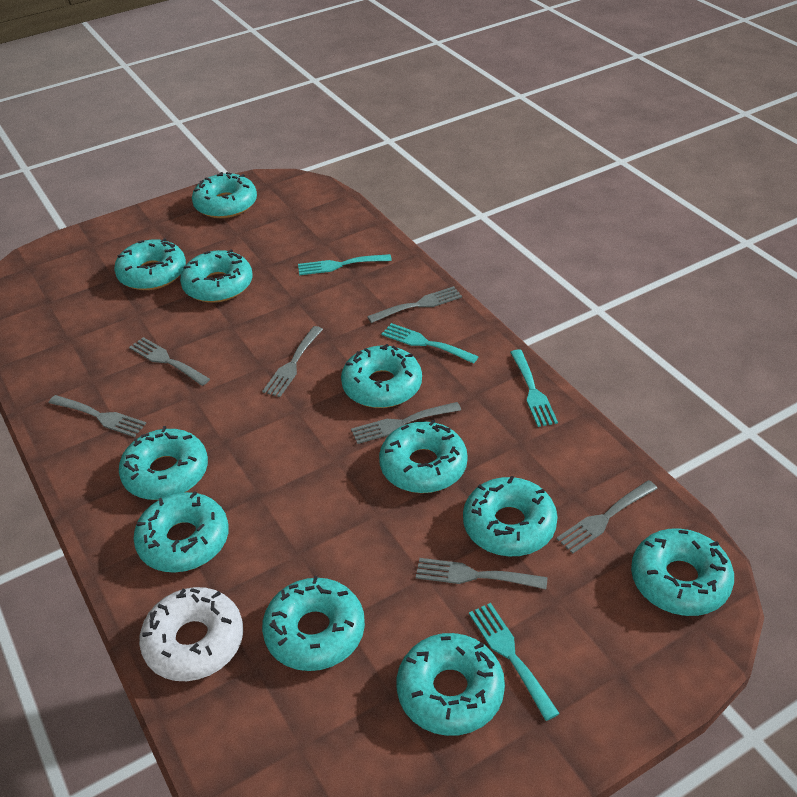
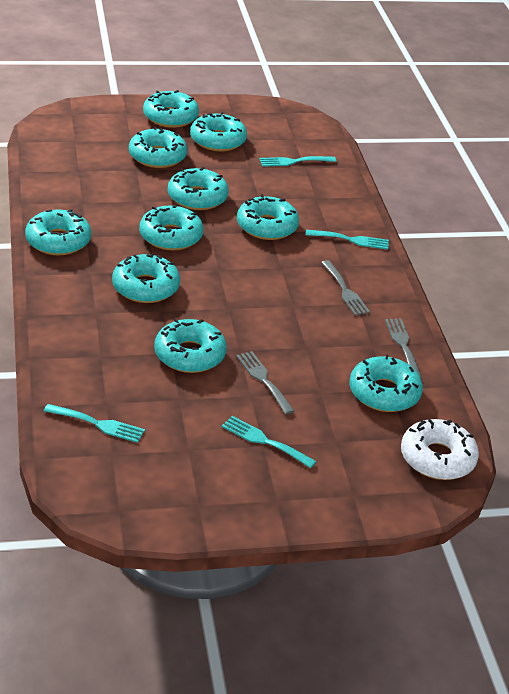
grey fork: 7 -> 3
turquoise donut: 11 -> 10

